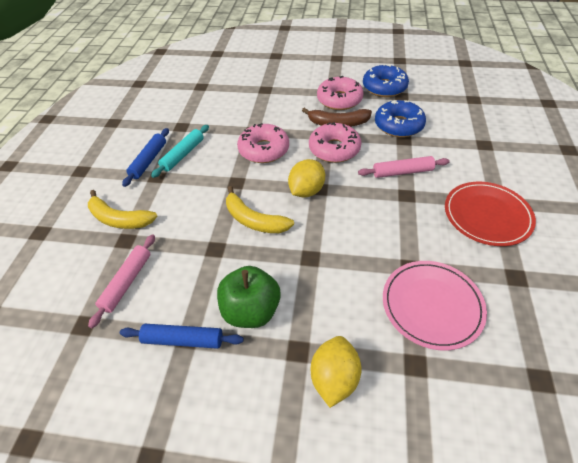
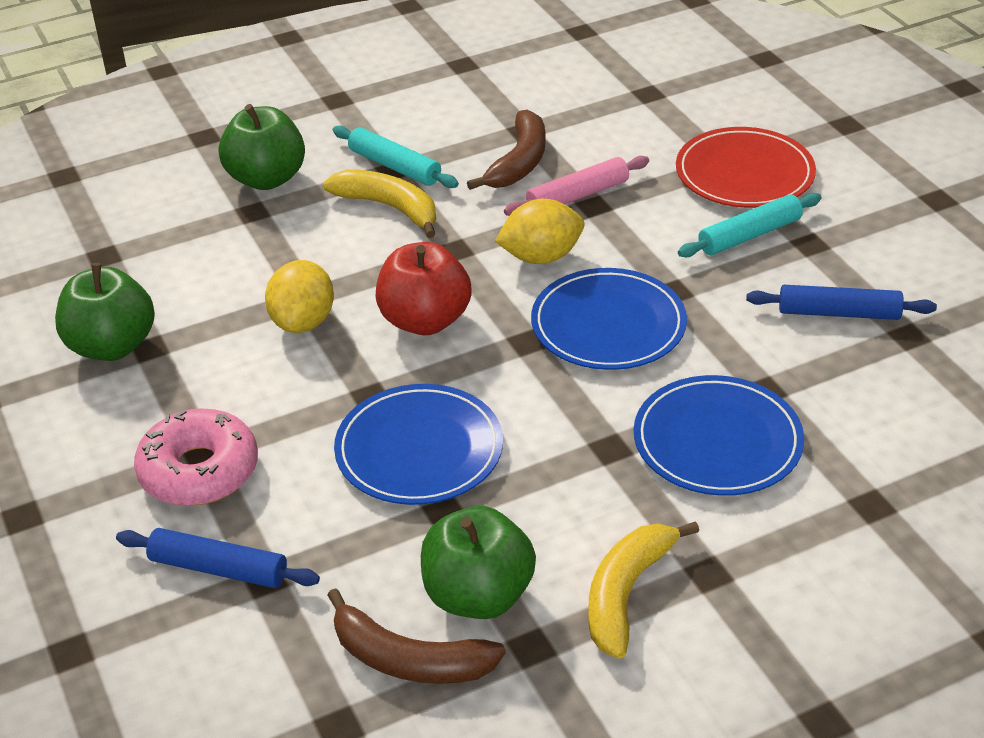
blue donut: 2 -> 0
blue plate: 0 -> 3
brown banana: 1 -> 2
green apple: 1 -> 3
pink donut: 3 -> 1
pink plate: 1 -> 0
pink rolling pin: 2 -> 1
red apple: 0 -> 1
turquoise rolling pin: 1 -> 2

